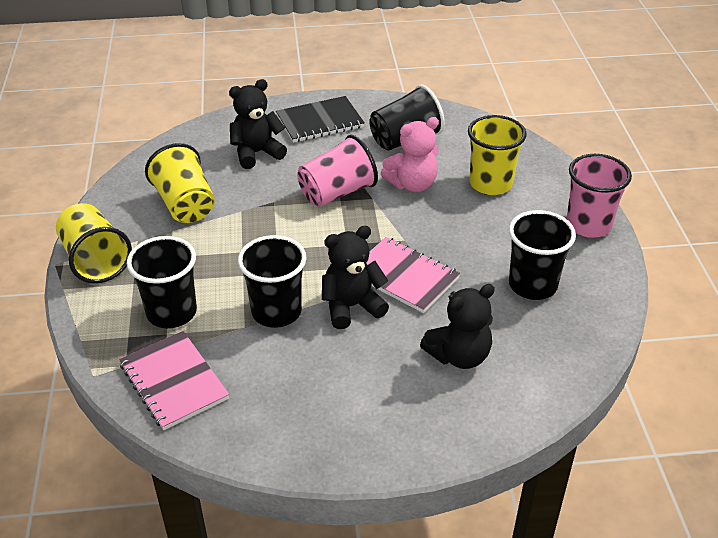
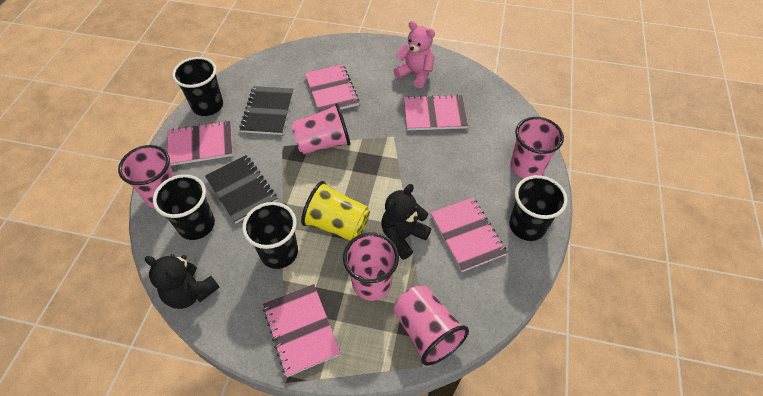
black notebook: 1 -> 2
black teddy bear: 3 -> 2
pink cup: 2 -> 5
pink notebook: 2 -> 5
yellow cup: 3 -> 1

